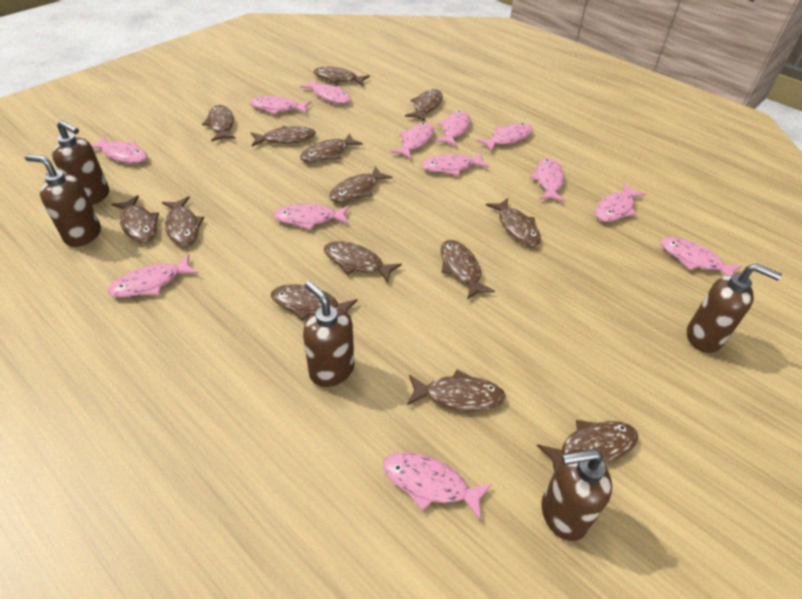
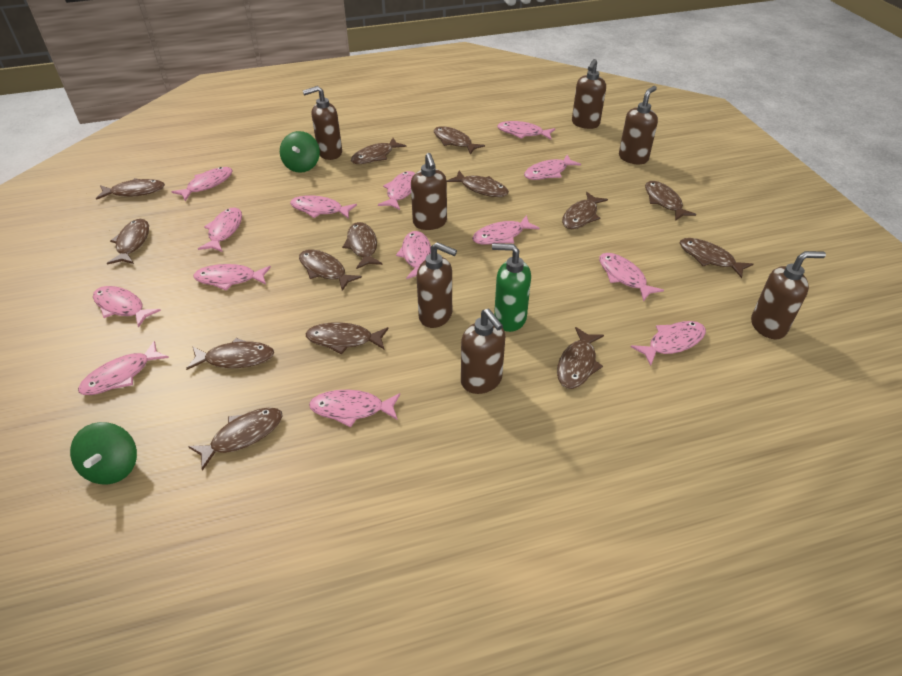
brown soap dispenser: 5 -> 7
green soap dispenser: 0 -> 1
green spinning top: 0 -> 2
pink fish: 13 -> 14

